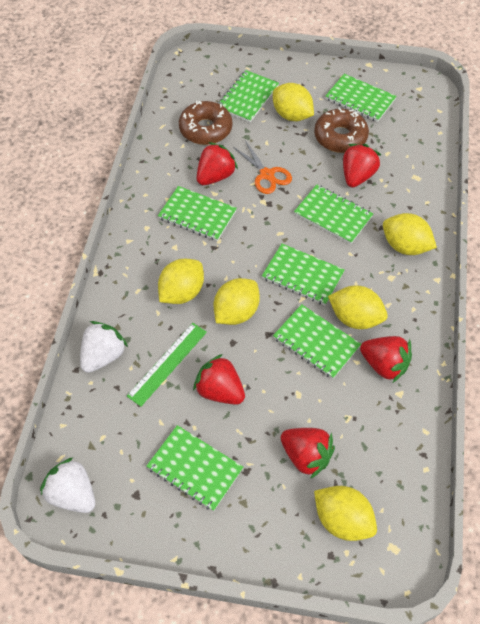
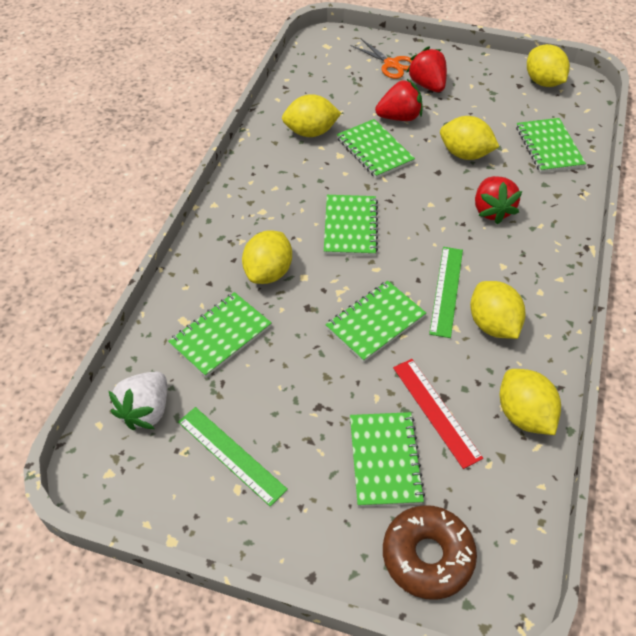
brown donut: 2 -> 1
green notebook: 7 -> 6
green ruler: 1 -> 2
red ruler: 0 -> 1
red strawberry: 5 -> 3
white strawberry: 2 -> 1

